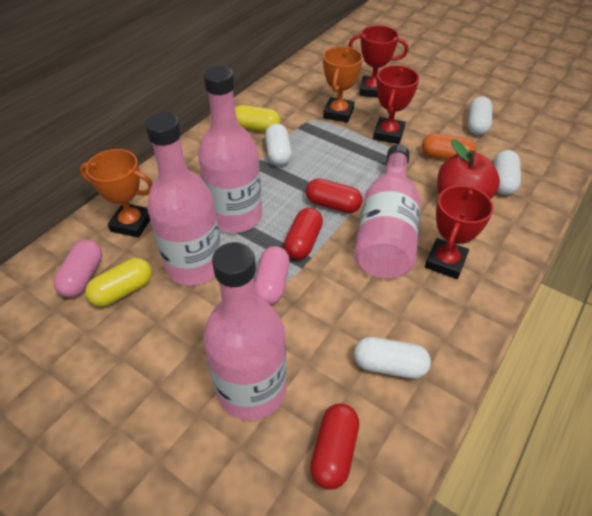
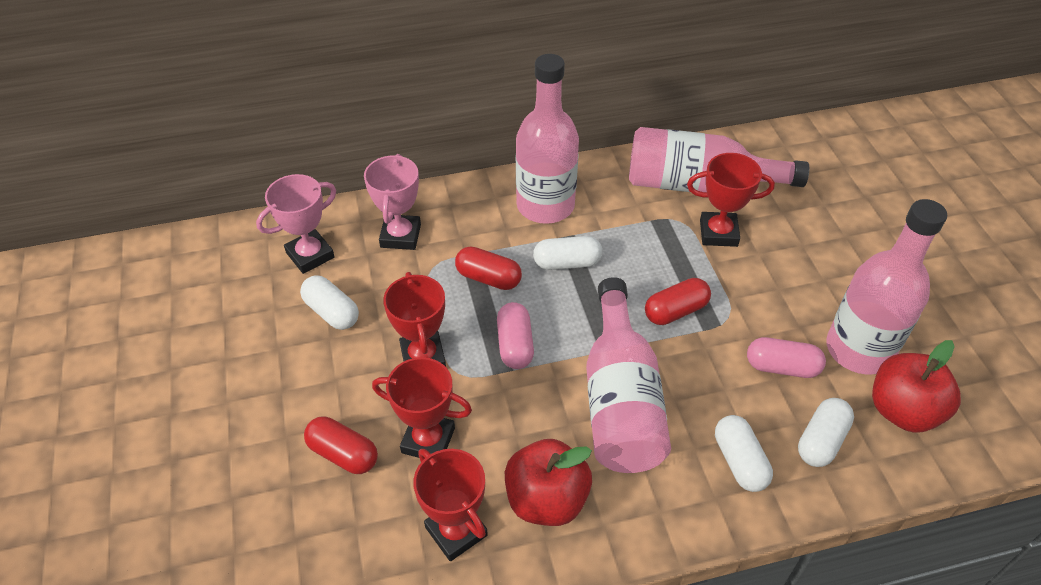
orange capsule: 1 -> 0
orange trophy: 2 -> 0
pink trophy: 0 -> 2
red apple: 1 -> 2
red trophy: 3 -> 4
yellow capsule: 2 -> 0

